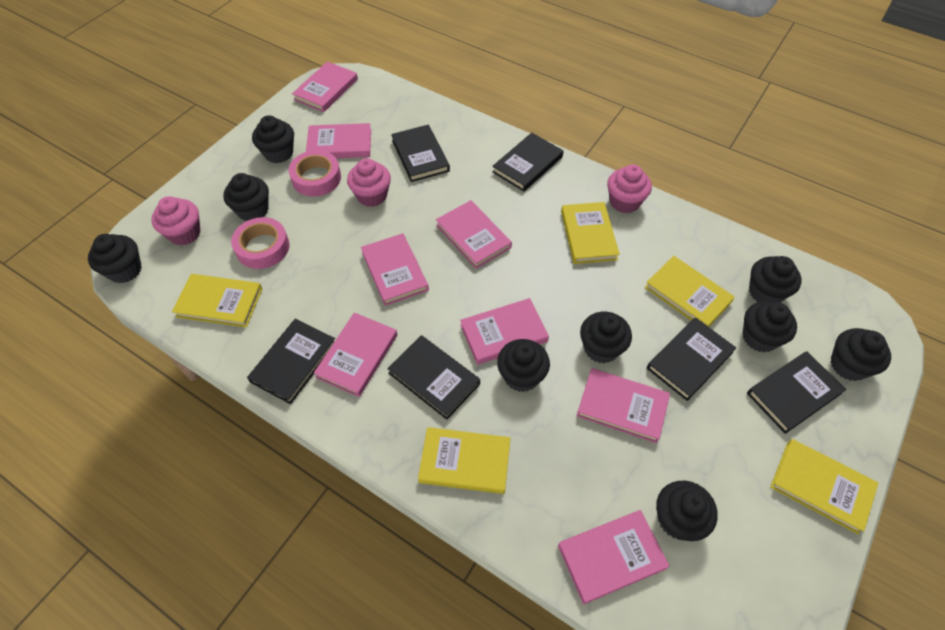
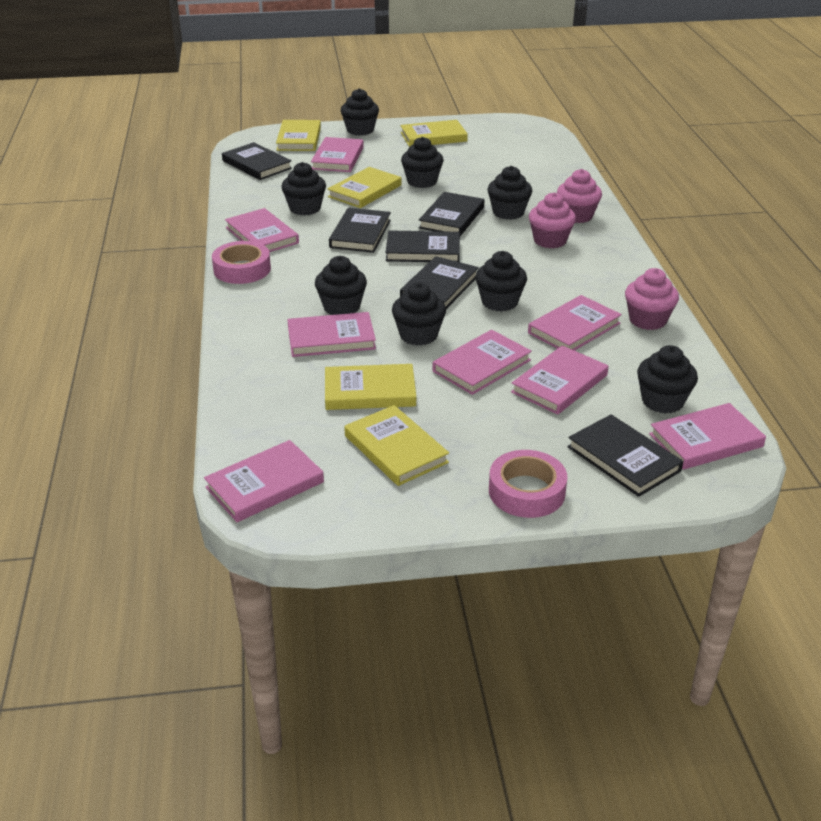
black cupcake: 9 -> 8

